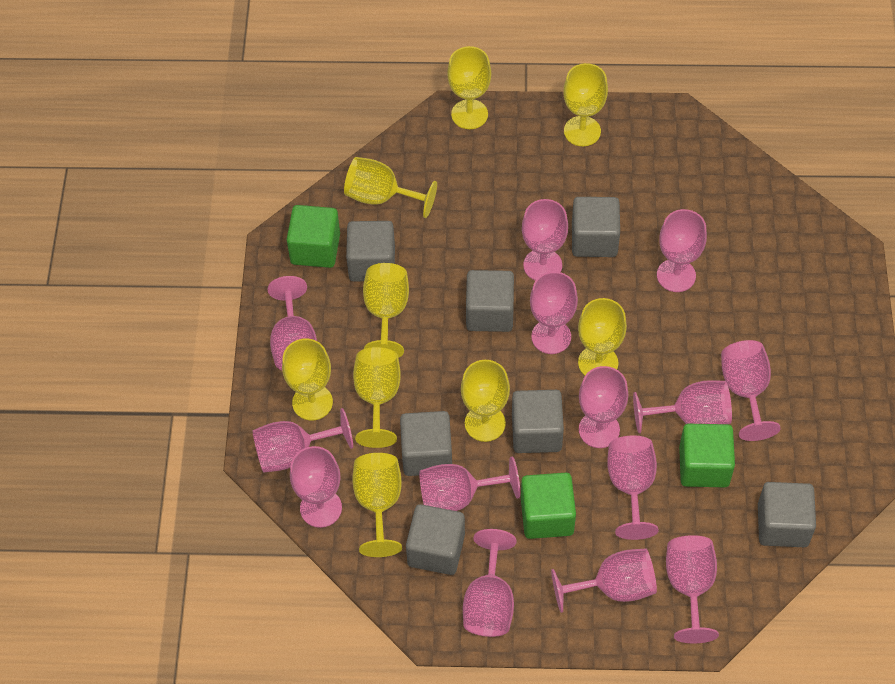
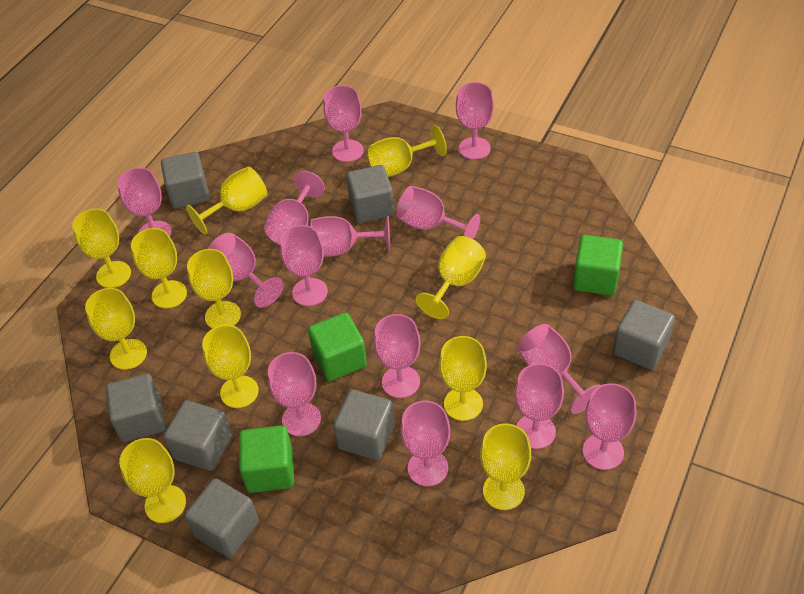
yellow goblet: 9 -> 11

